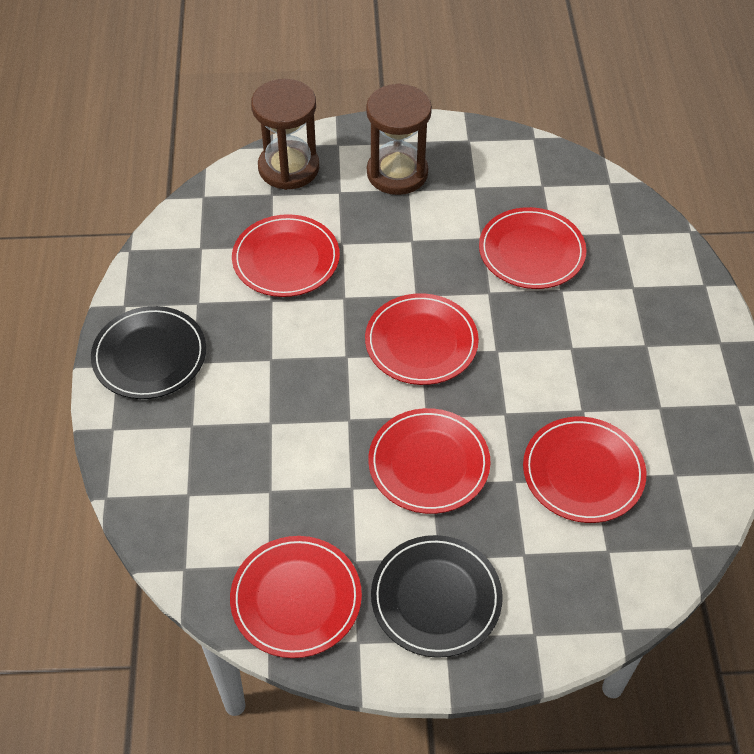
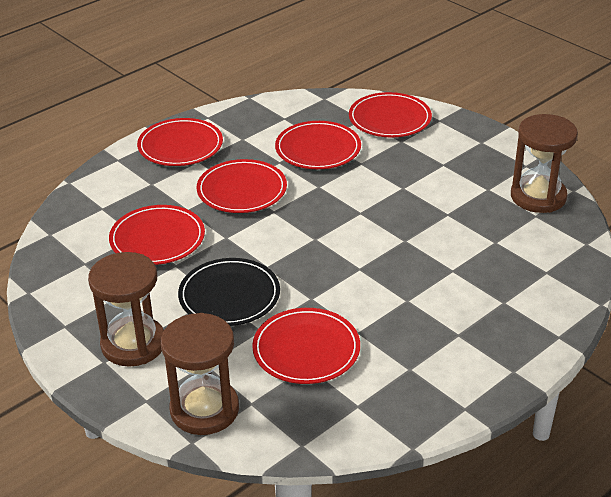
black plate: 2 -> 1
brown hourglass: 2 -> 3

